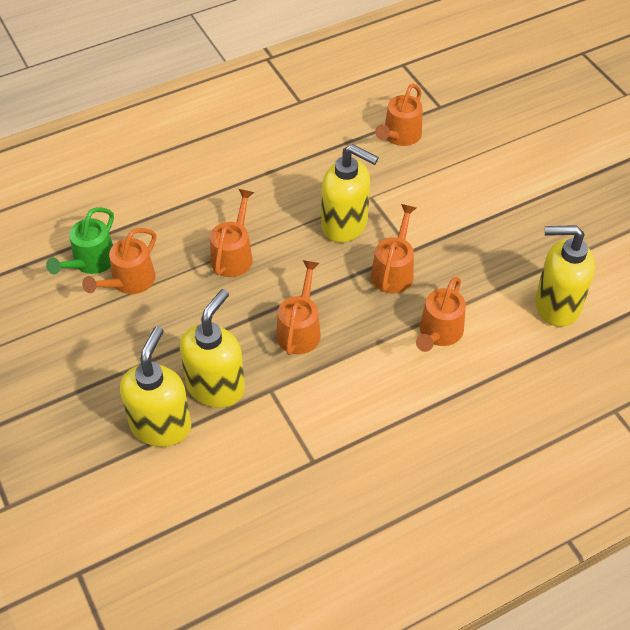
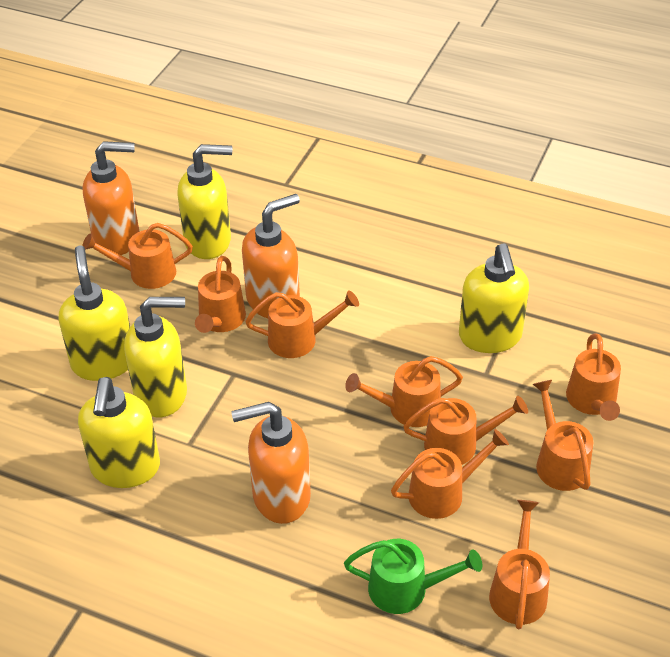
orange soap dispenser: 0 -> 3
orange watering can: 6 -> 9
yellow soap dispenser: 4 -> 5

